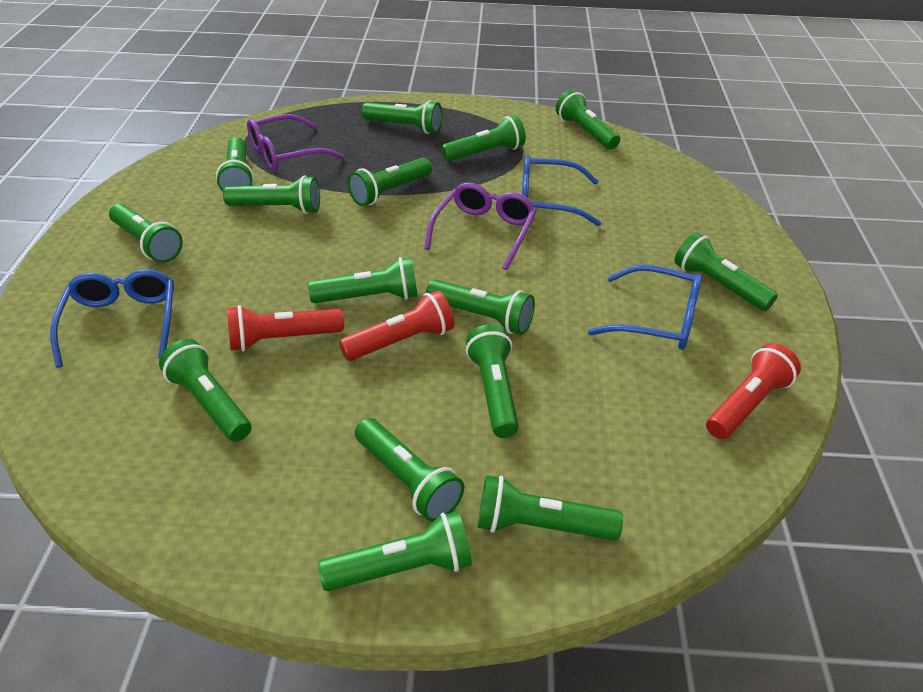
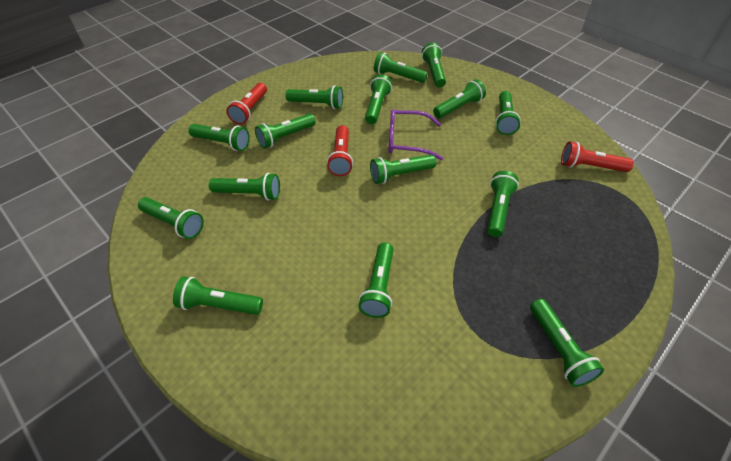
blue glasses: 3 -> 0
purple glasses: 2 -> 1

